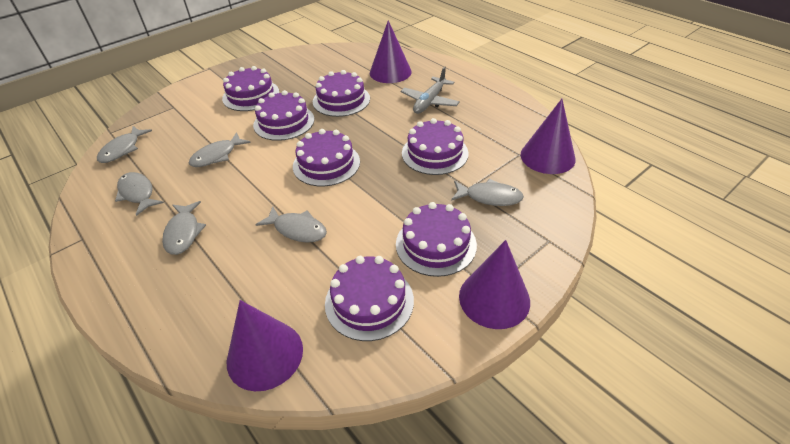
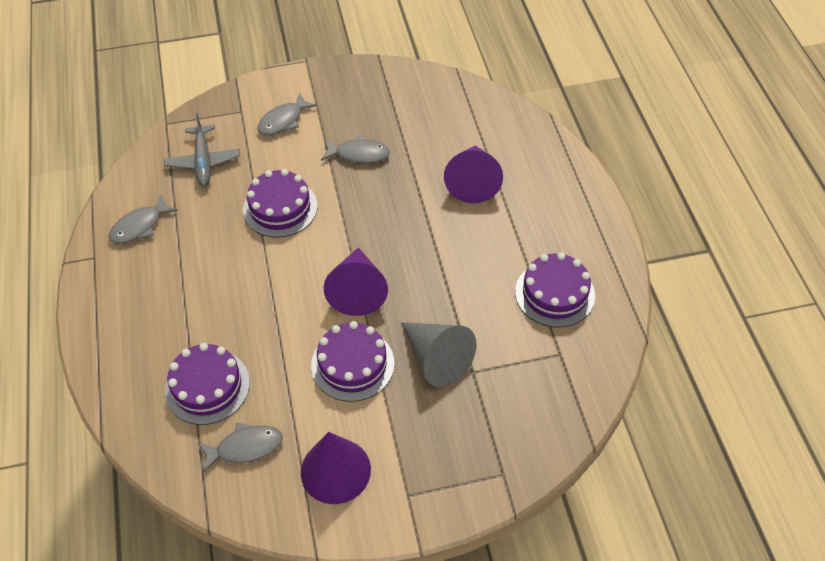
grey cone: 0 -> 1
grey fish: 6 -> 4
purple cake: 7 -> 4
purple cone: 4 -> 3

